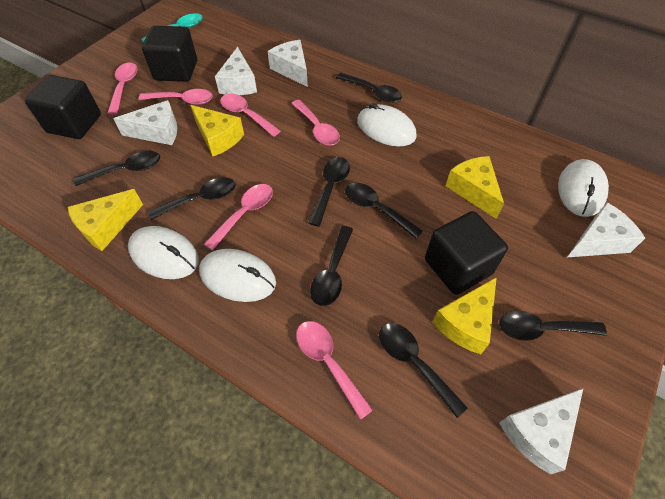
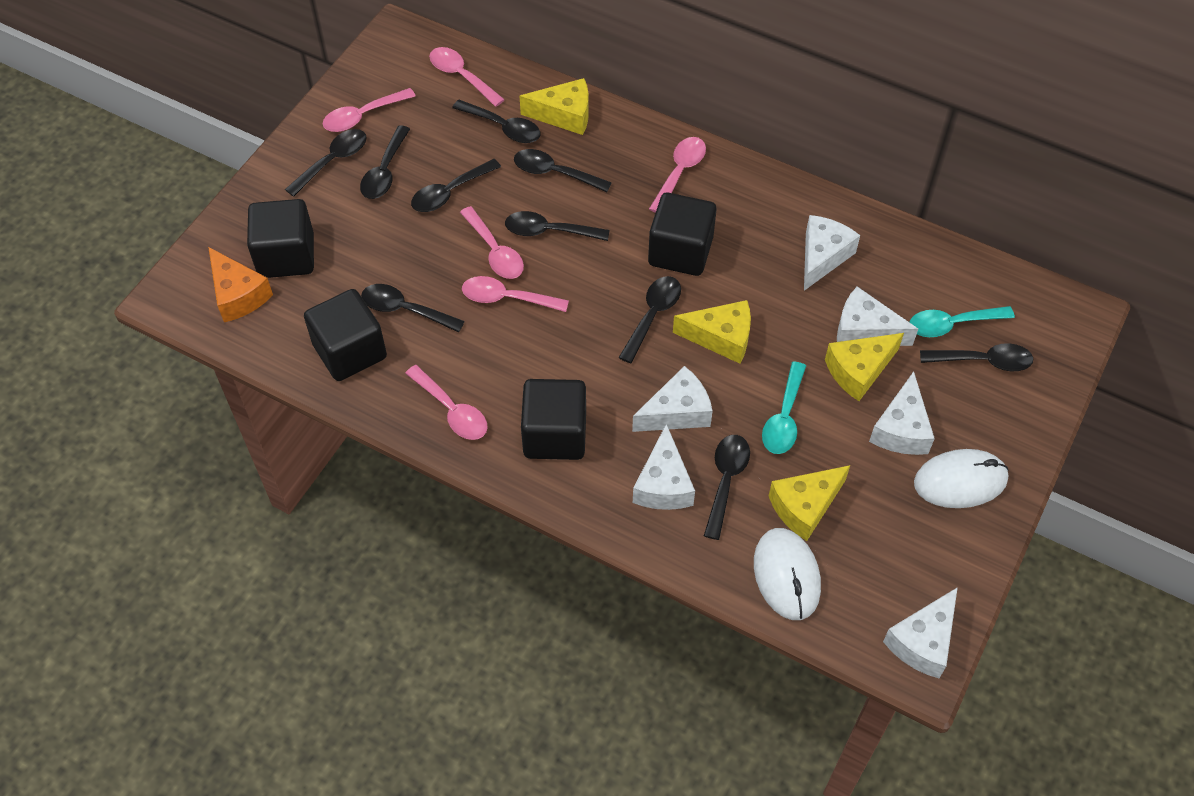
black cube: 3 -> 4
black spoon: 8 -> 10
orange cheese: 0 -> 1
turquoise spoon: 1 -> 2
white cheese: 5 -> 6
white mouse: 4 -> 2

